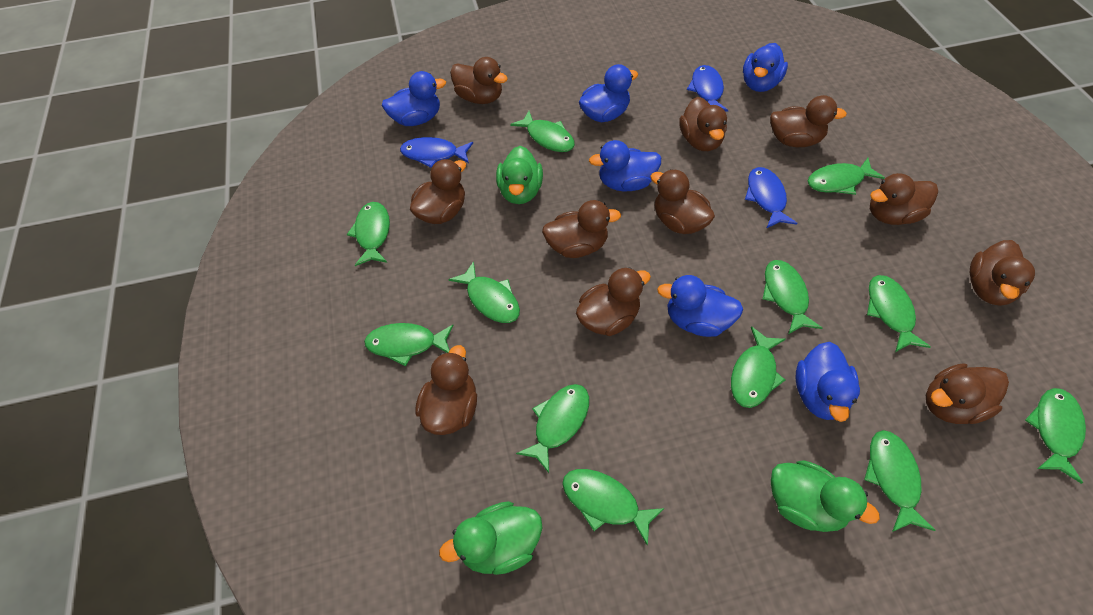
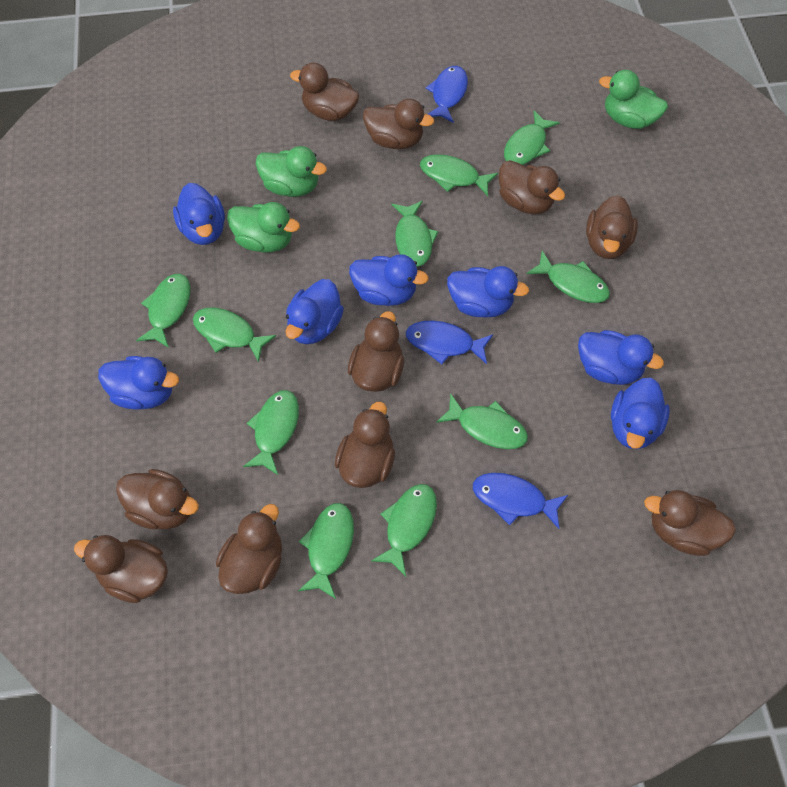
blue duck: 6 -> 7
brown duck: 11 -> 10
green fish: 12 -> 10

